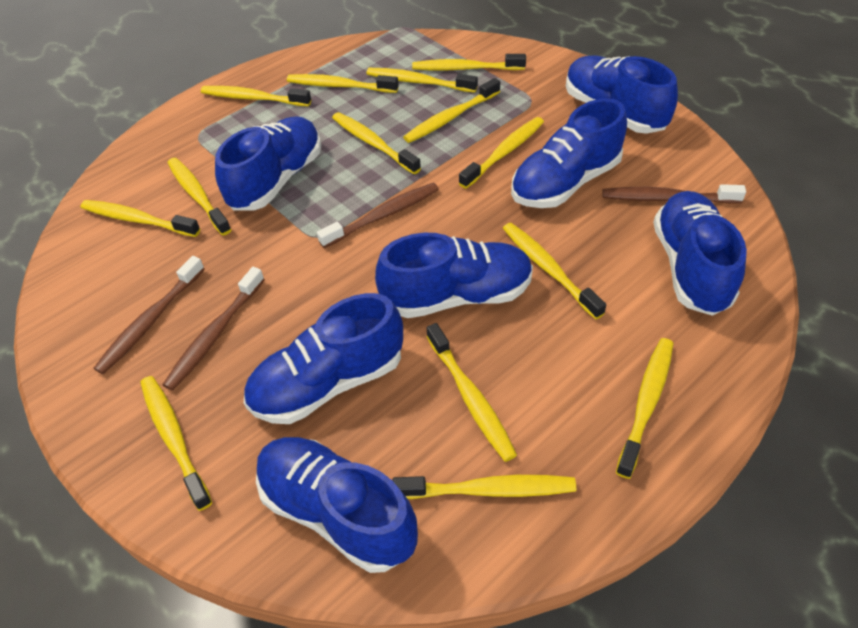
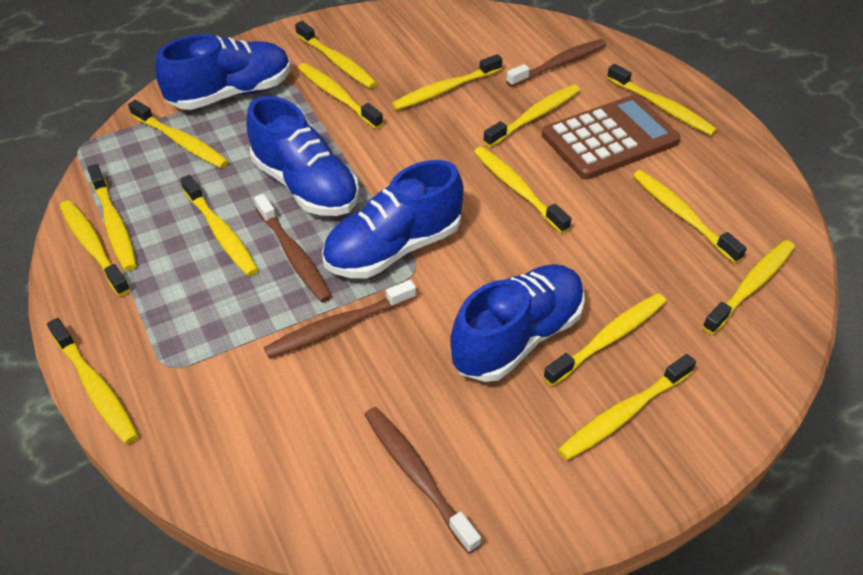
blue shoe: 7 -> 4
brown calculator: 0 -> 1
yellow toothbrush: 14 -> 15

